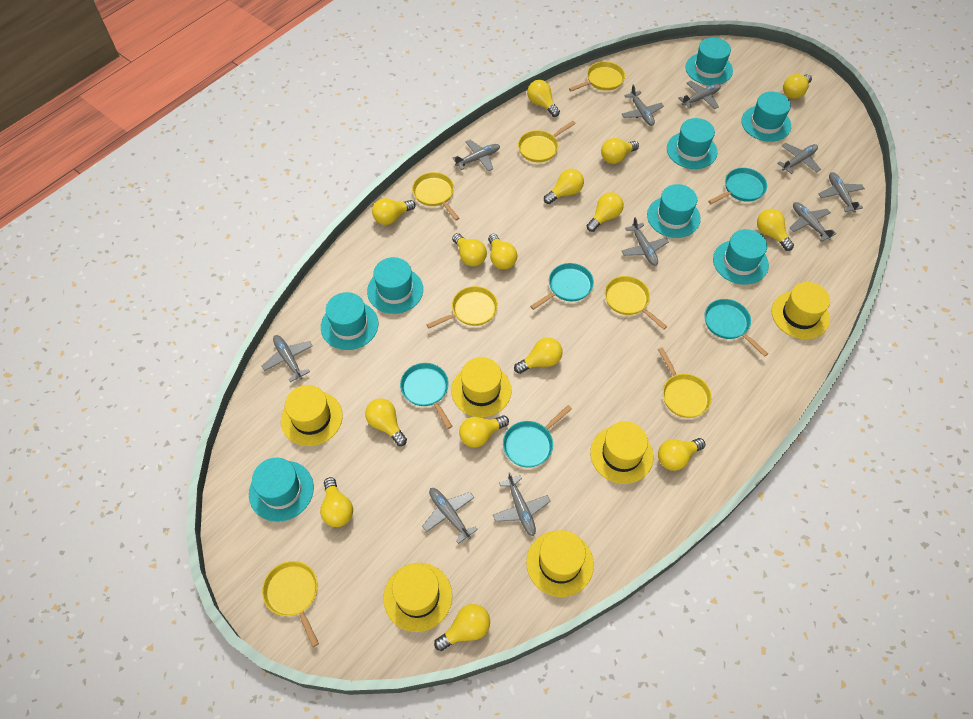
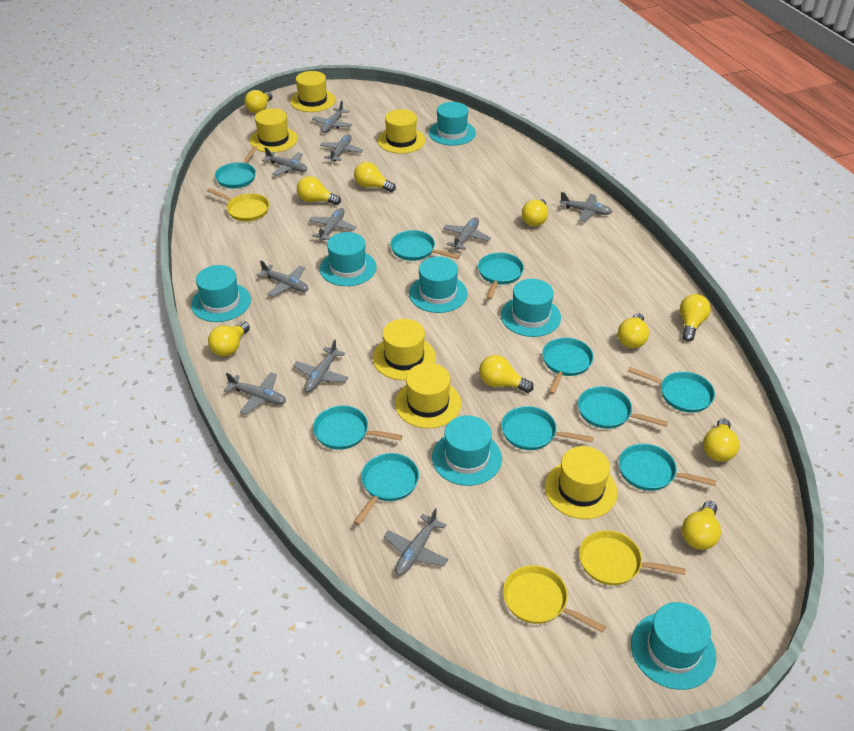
turquoise hat: 8 -> 7
turquoise pan: 5 -> 10
yellow light bulb: 15 -> 10
yellow pan: 7 -> 3

